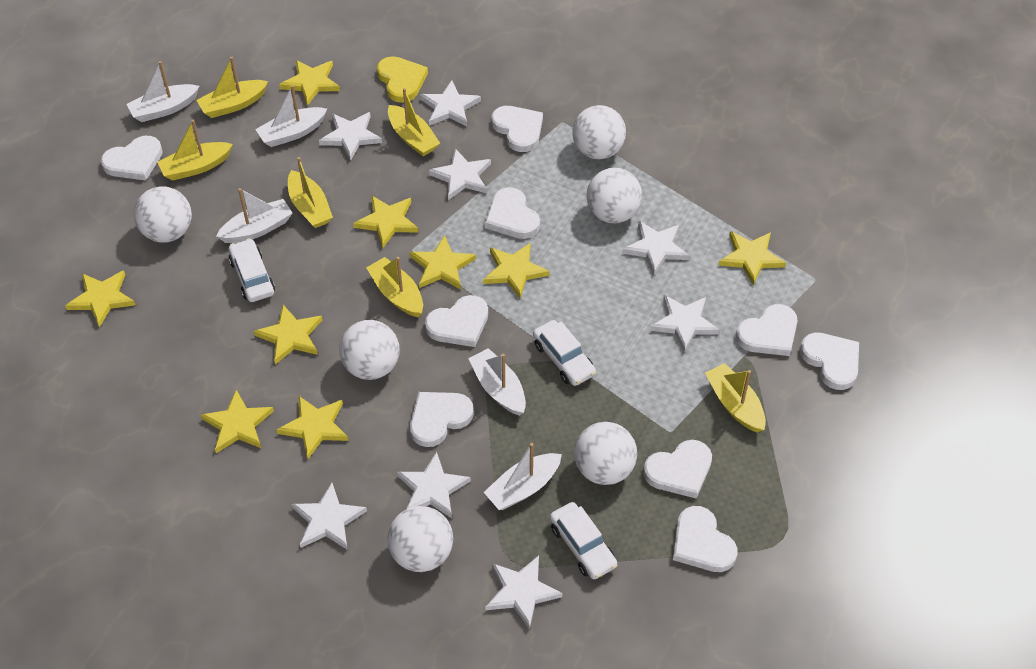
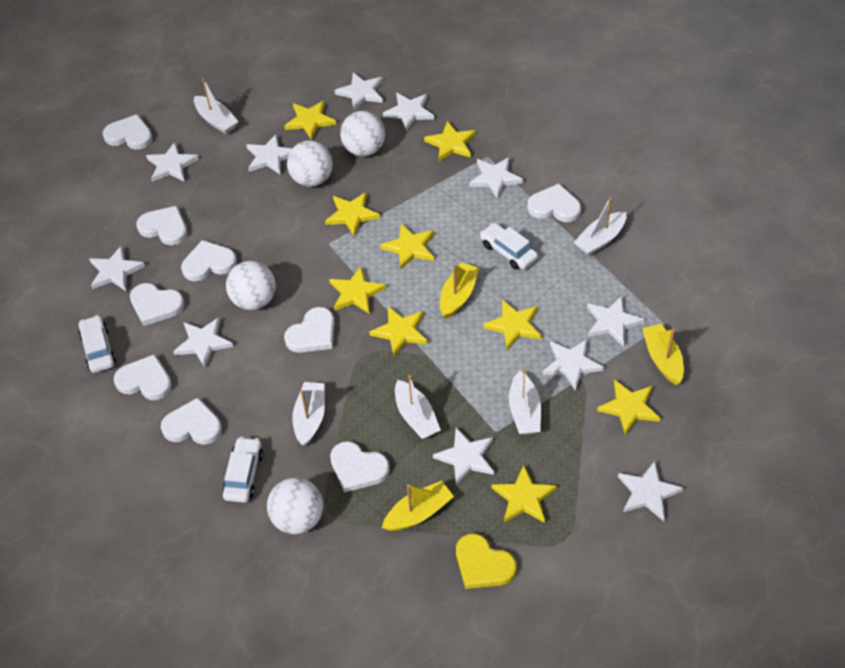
white ball: 6 -> 4
white star: 8 -> 11
yellow boat: 6 -> 3

